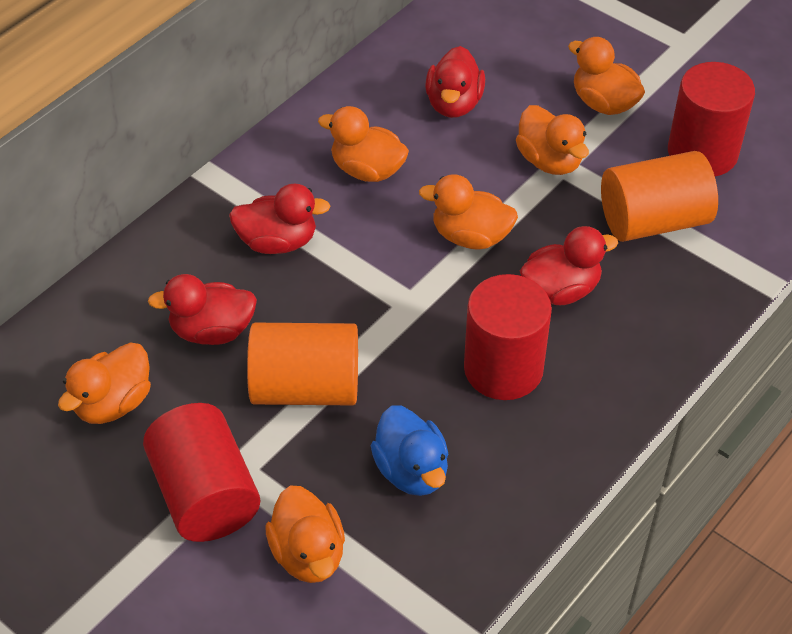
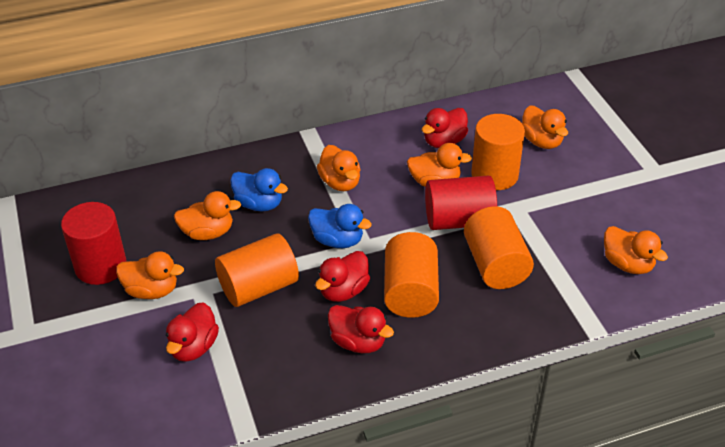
blue duck: 1 -> 2
orange cylinder: 2 -> 4
red cylinder: 3 -> 2

